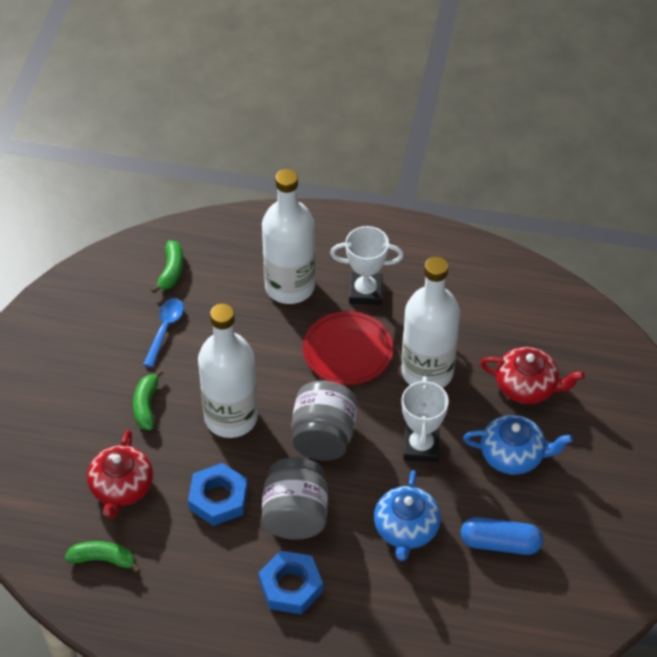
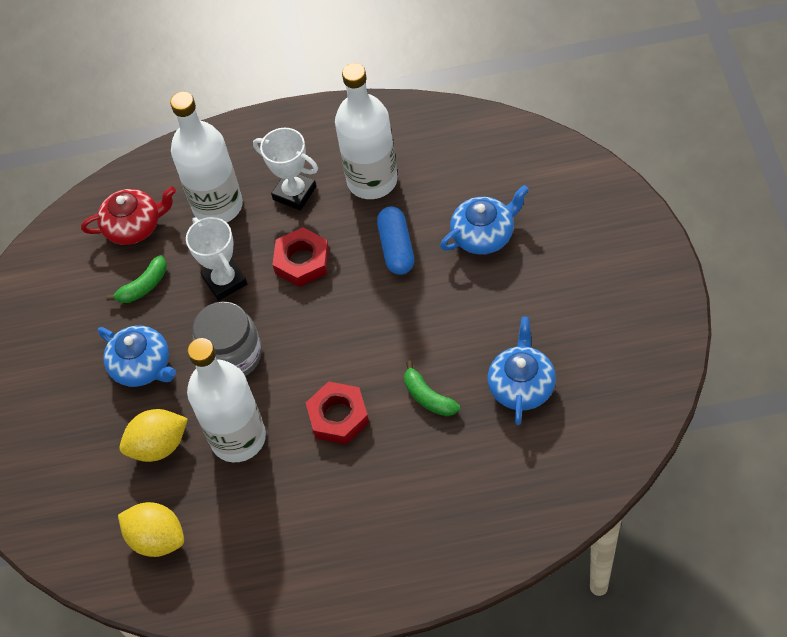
blue nut: 2 -> 0
blue spoon: 1 -> 0
blue teapot: 2 -> 3
green banana: 3 -> 2
grey jar: 2 -> 1
red nut: 0 -> 2
red plate: 1 -> 0
red teapot: 2 -> 1
yellow lemon: 0 -> 2

